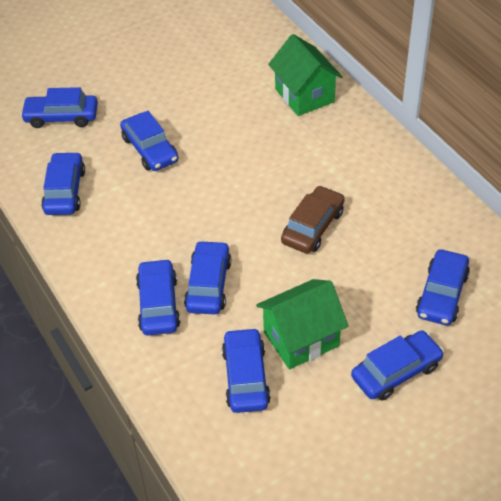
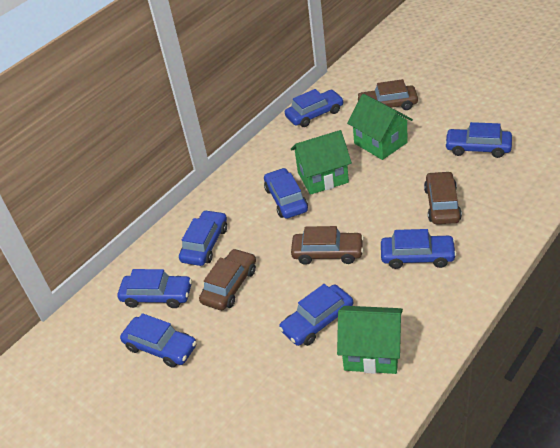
brown car: 1 -> 4
green house: 2 -> 3

